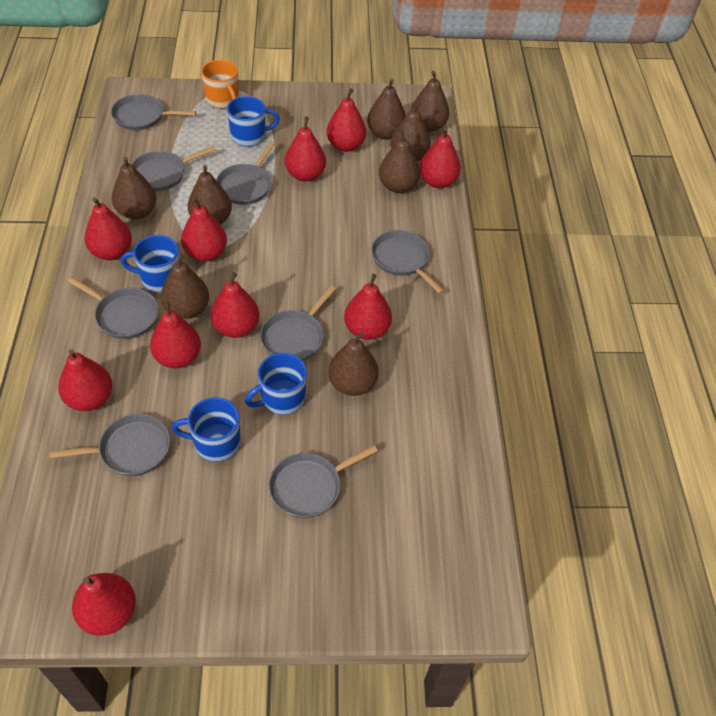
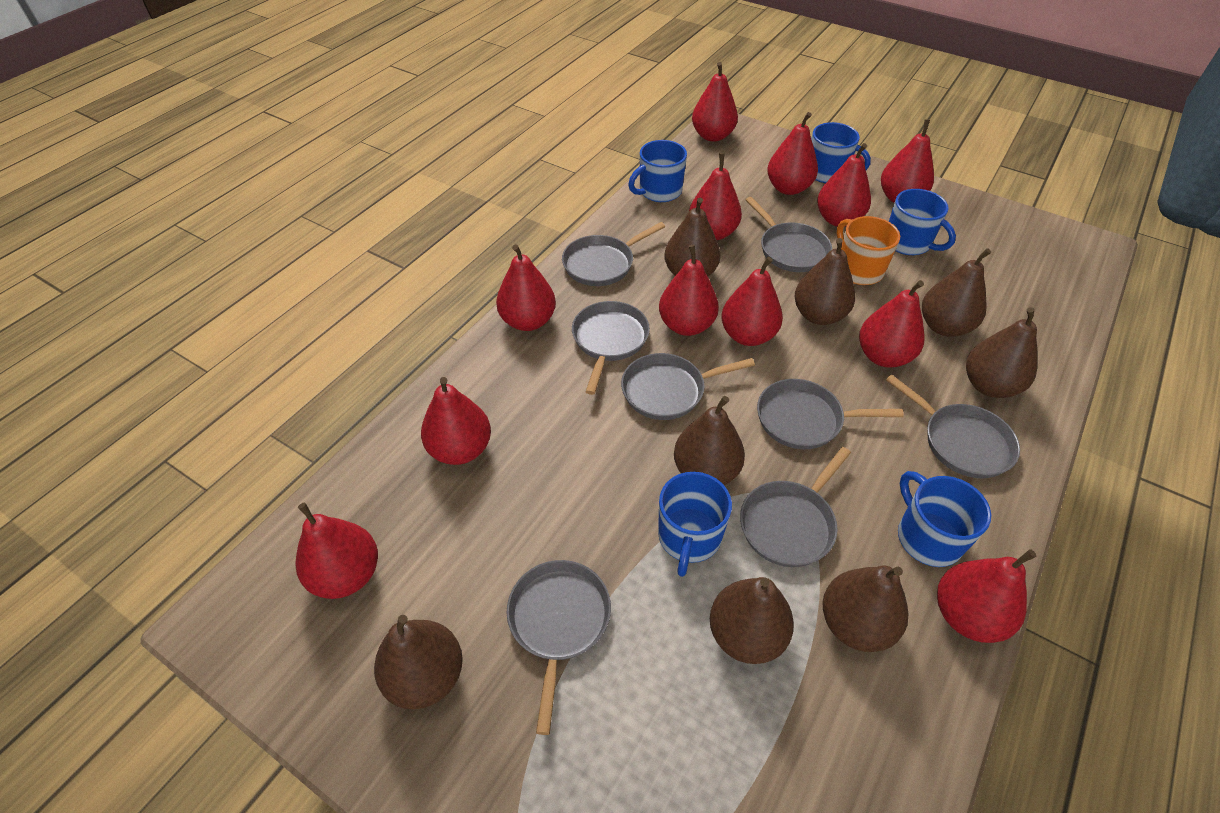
blue mug: 4 -> 5
red pear: 10 -> 12

